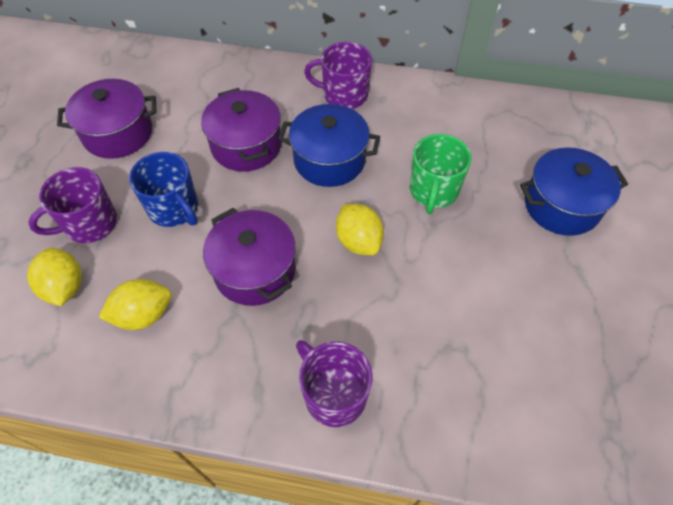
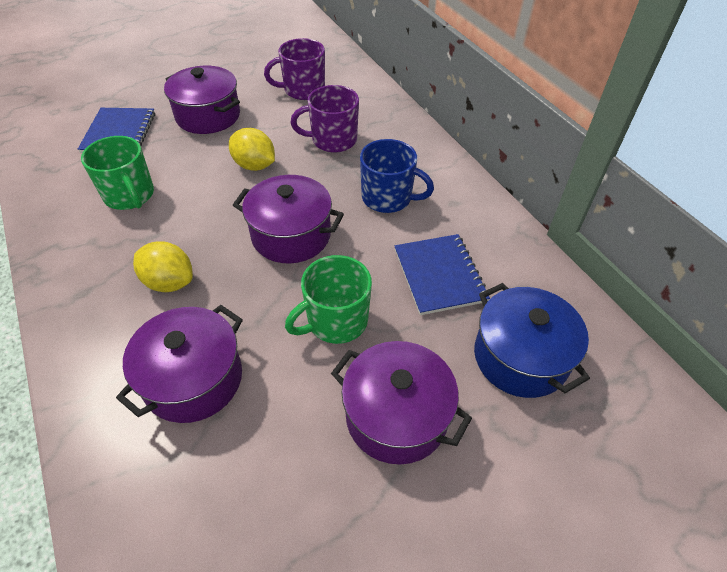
blue notebook: 0 -> 2
blue pot: 2 -> 1
green mug: 1 -> 2
purple mug: 3 -> 2
purple pot: 3 -> 4
yellow lemon: 3 -> 2

